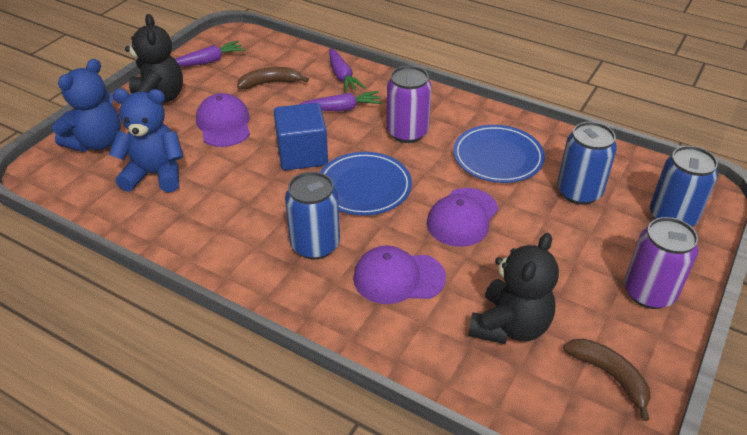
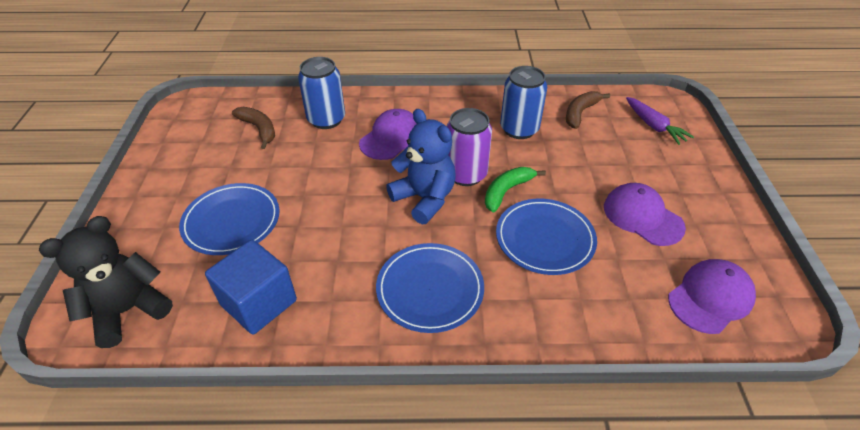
black teddy bear: 2 -> 1
blue can: 3 -> 2
blue plate: 2 -> 3
blue teddy bear: 2 -> 1
green banana: 0 -> 1
purple can: 2 -> 1
purple carrot: 3 -> 1

